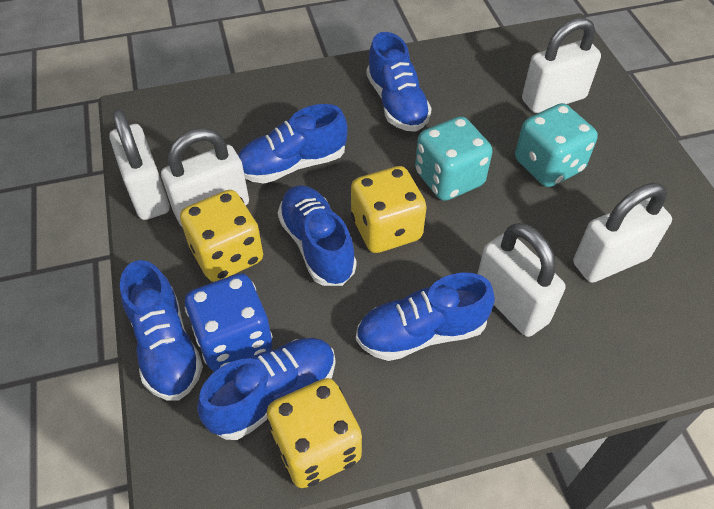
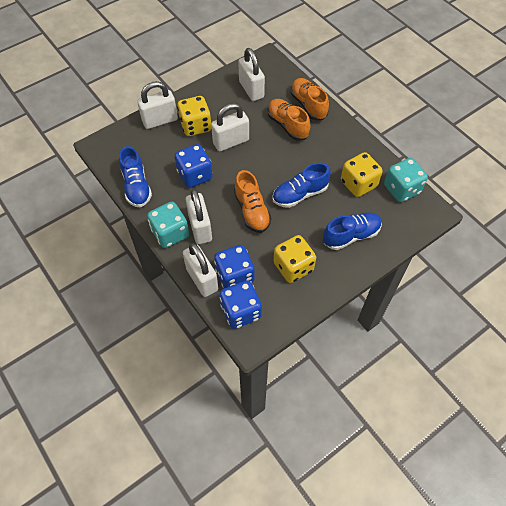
blue dice: 1 -> 3
blue shoe: 6 -> 3
orange shoe: 0 -> 3

